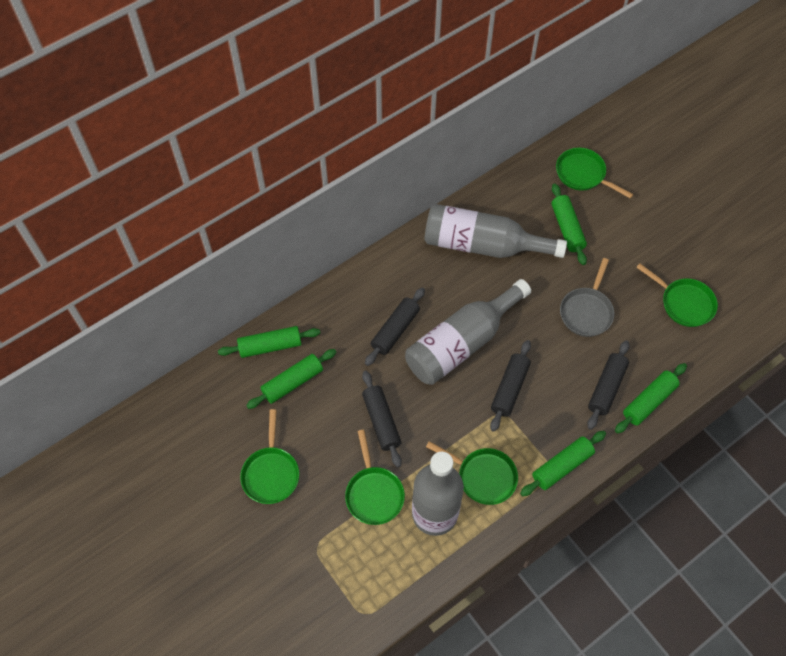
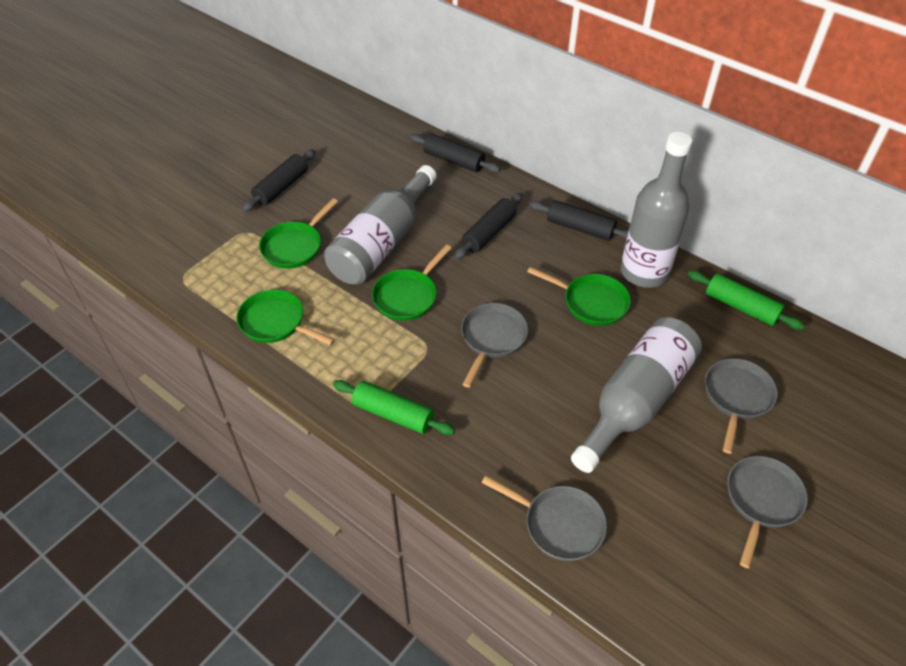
green pan: 5 -> 4
green rolling pin: 5 -> 2
grey pan: 1 -> 4

